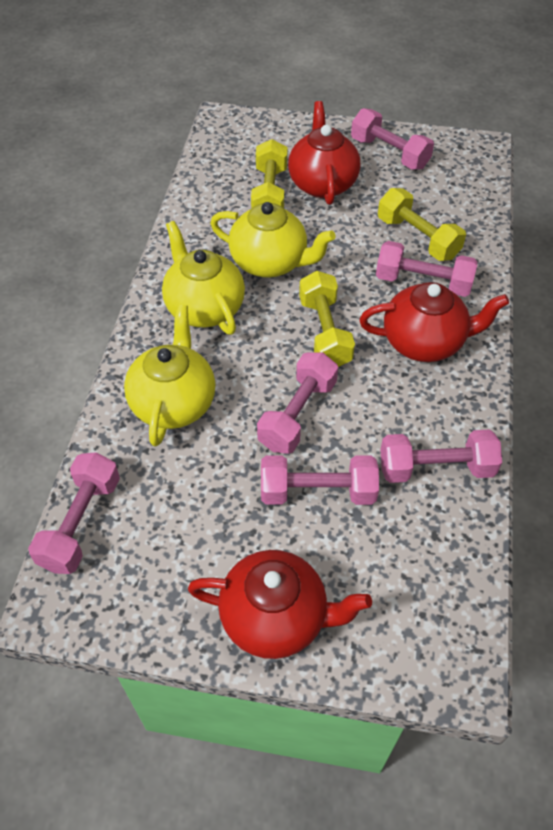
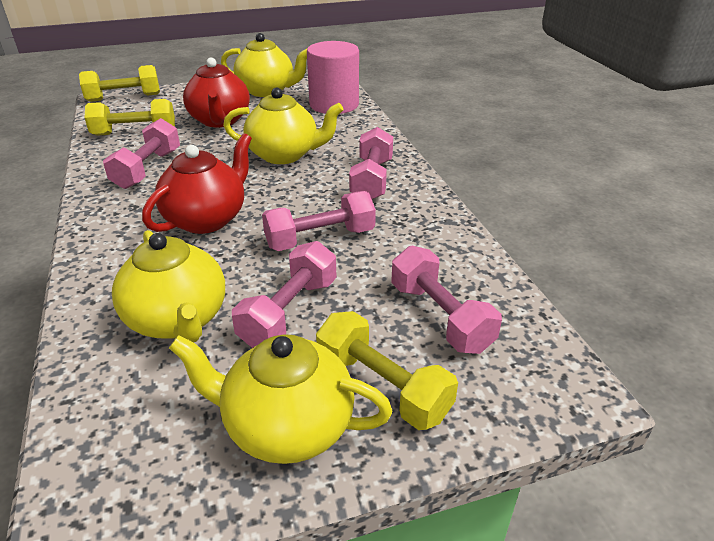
pink cylinder: 0 -> 1
pink dumbbell: 6 -> 5
red teapot: 3 -> 2
yellow teapot: 3 -> 4

